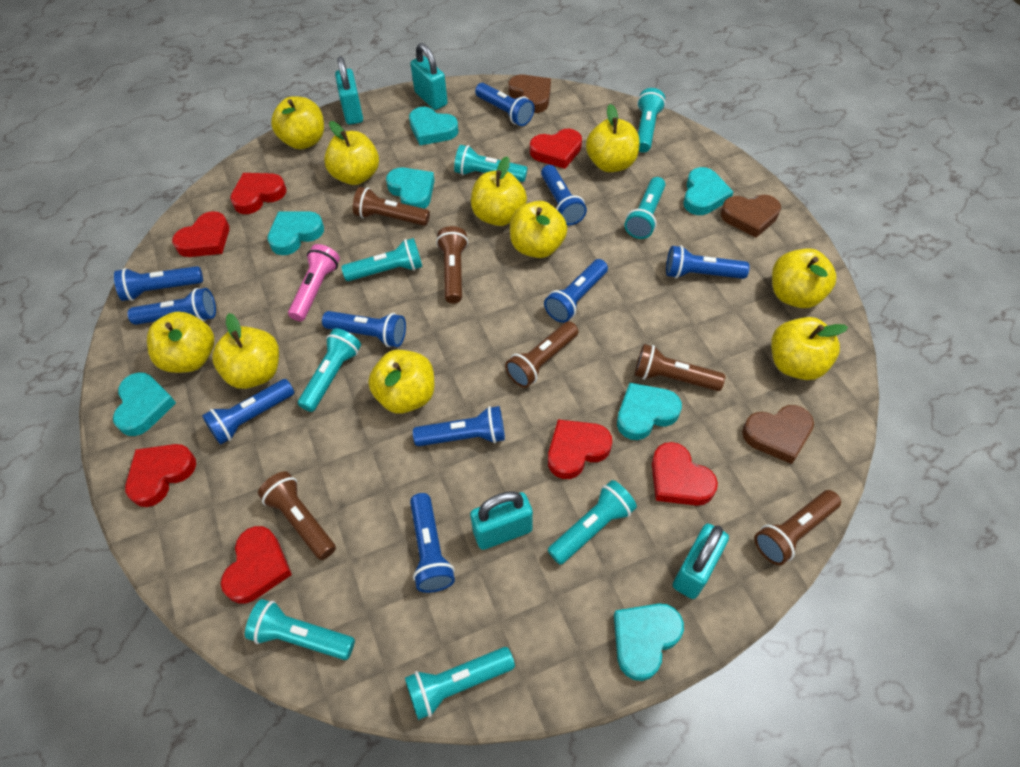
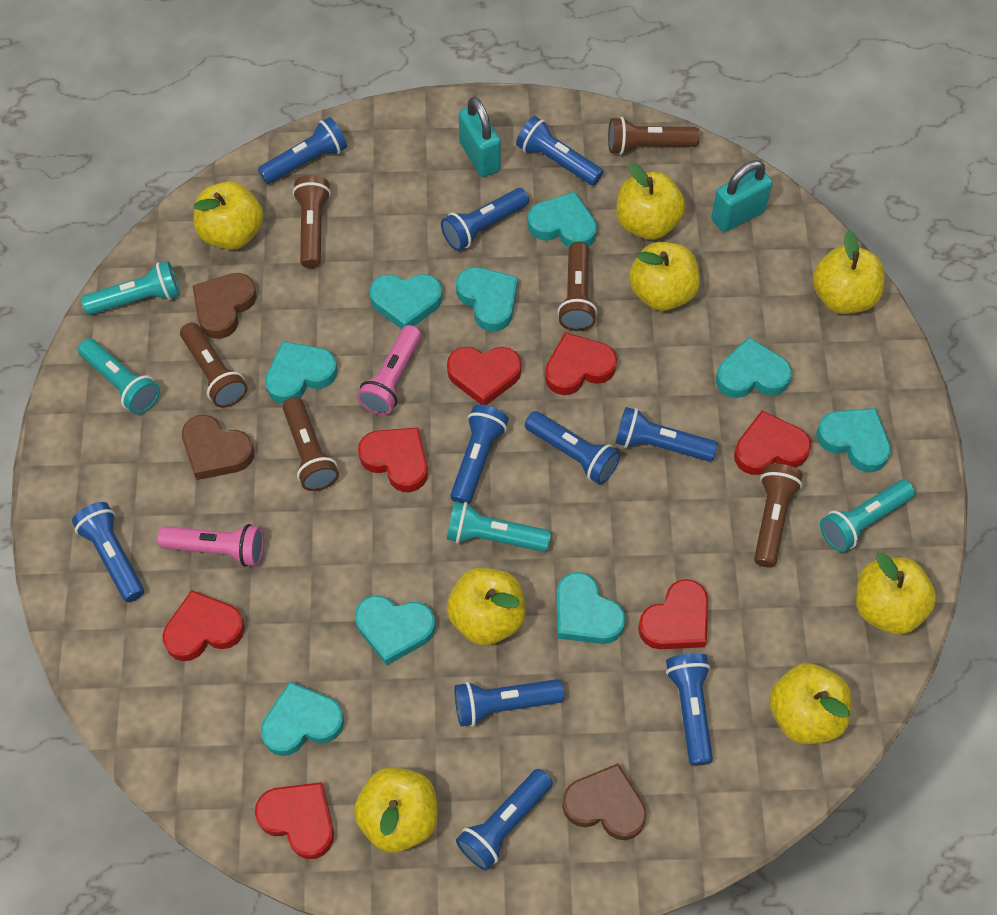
pink flashlight: 1 -> 2
turquoise flashlight: 8 -> 4
turquoise heart: 7 -> 9
turquoise padlock: 4 -> 2
yellow apple: 10 -> 8

